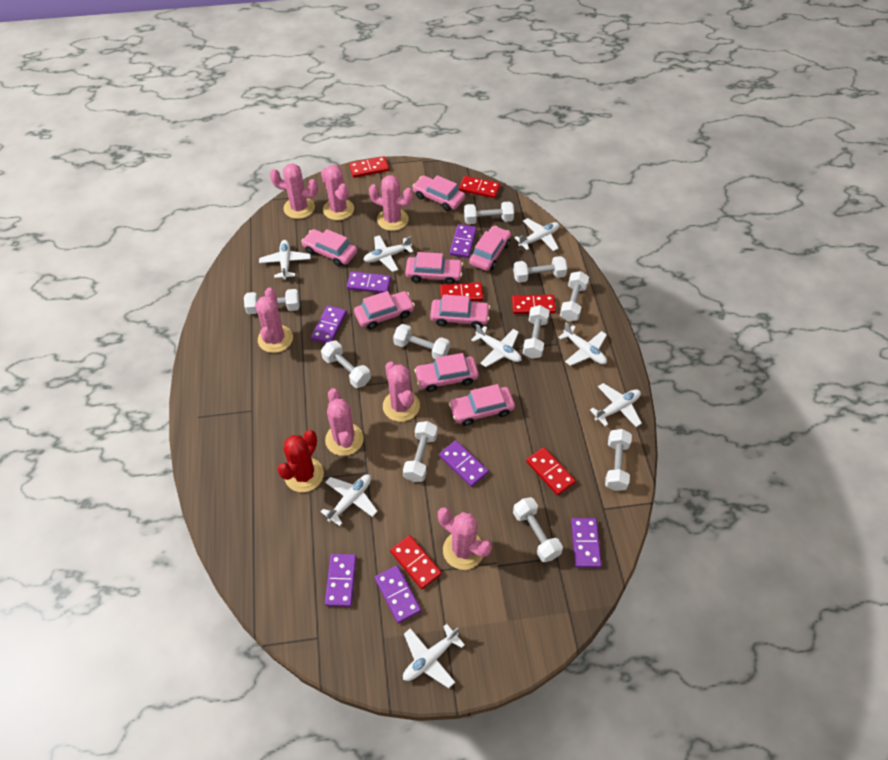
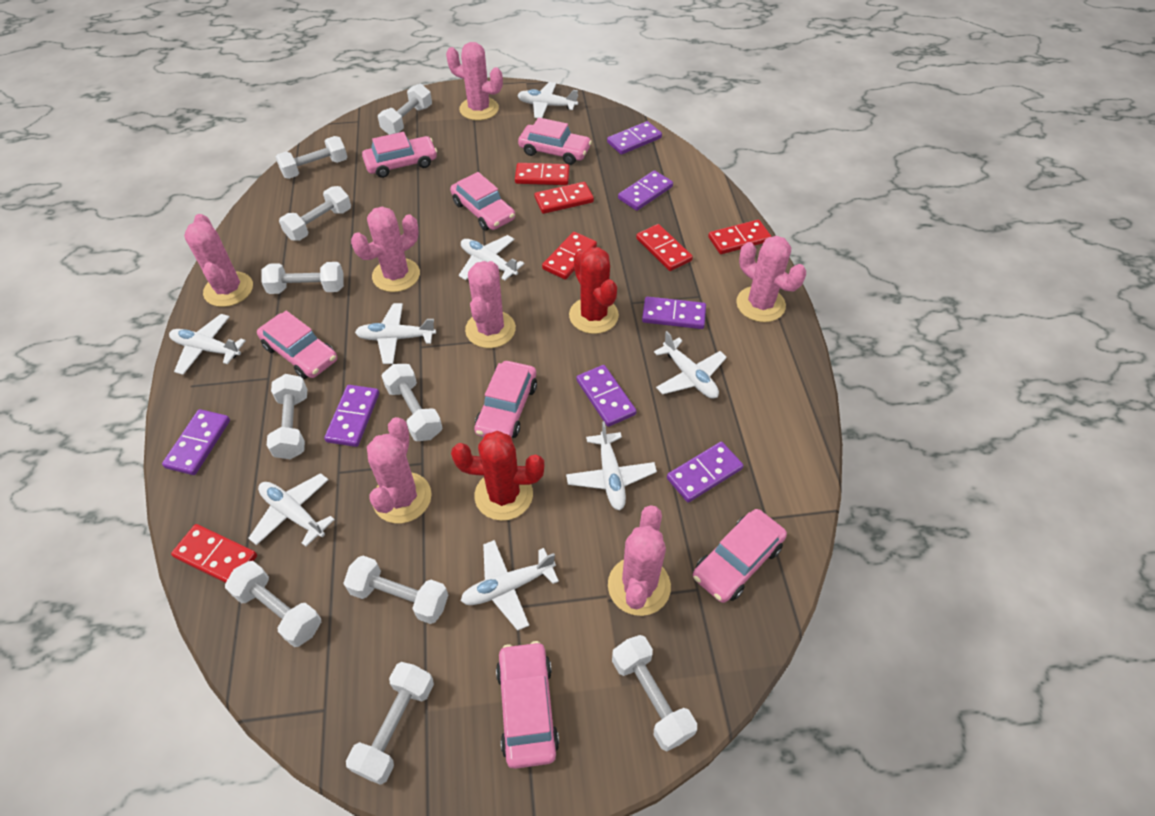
pink car: 8 -> 7
red cactus: 1 -> 2

